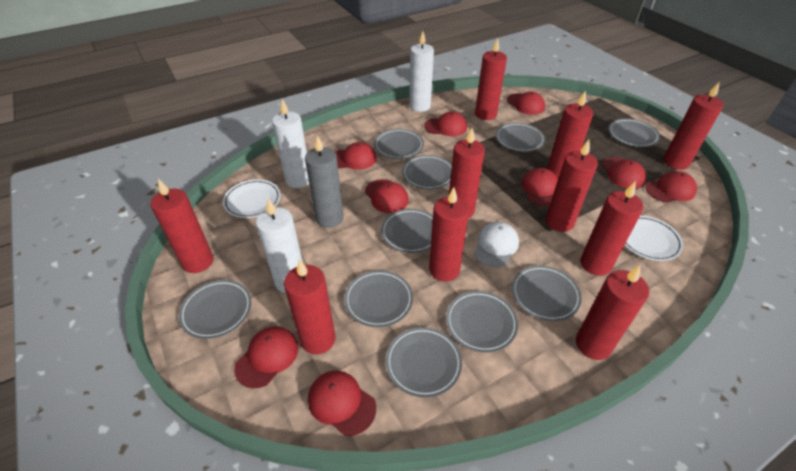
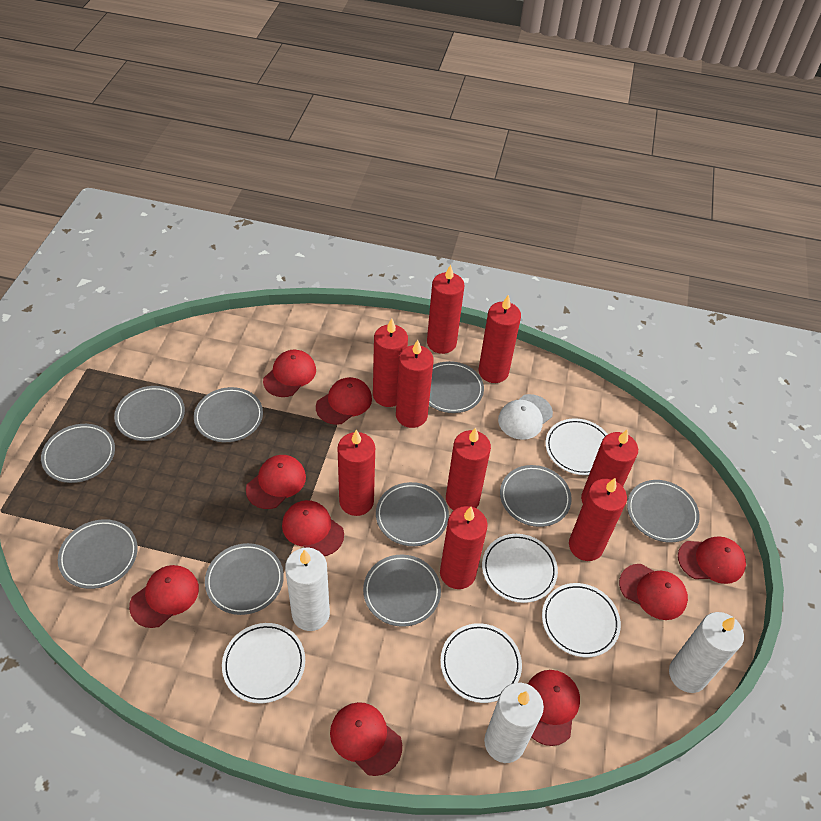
grey candle: 1 -> 0
red candle: 10 -> 9
white plate: 2 -> 5

